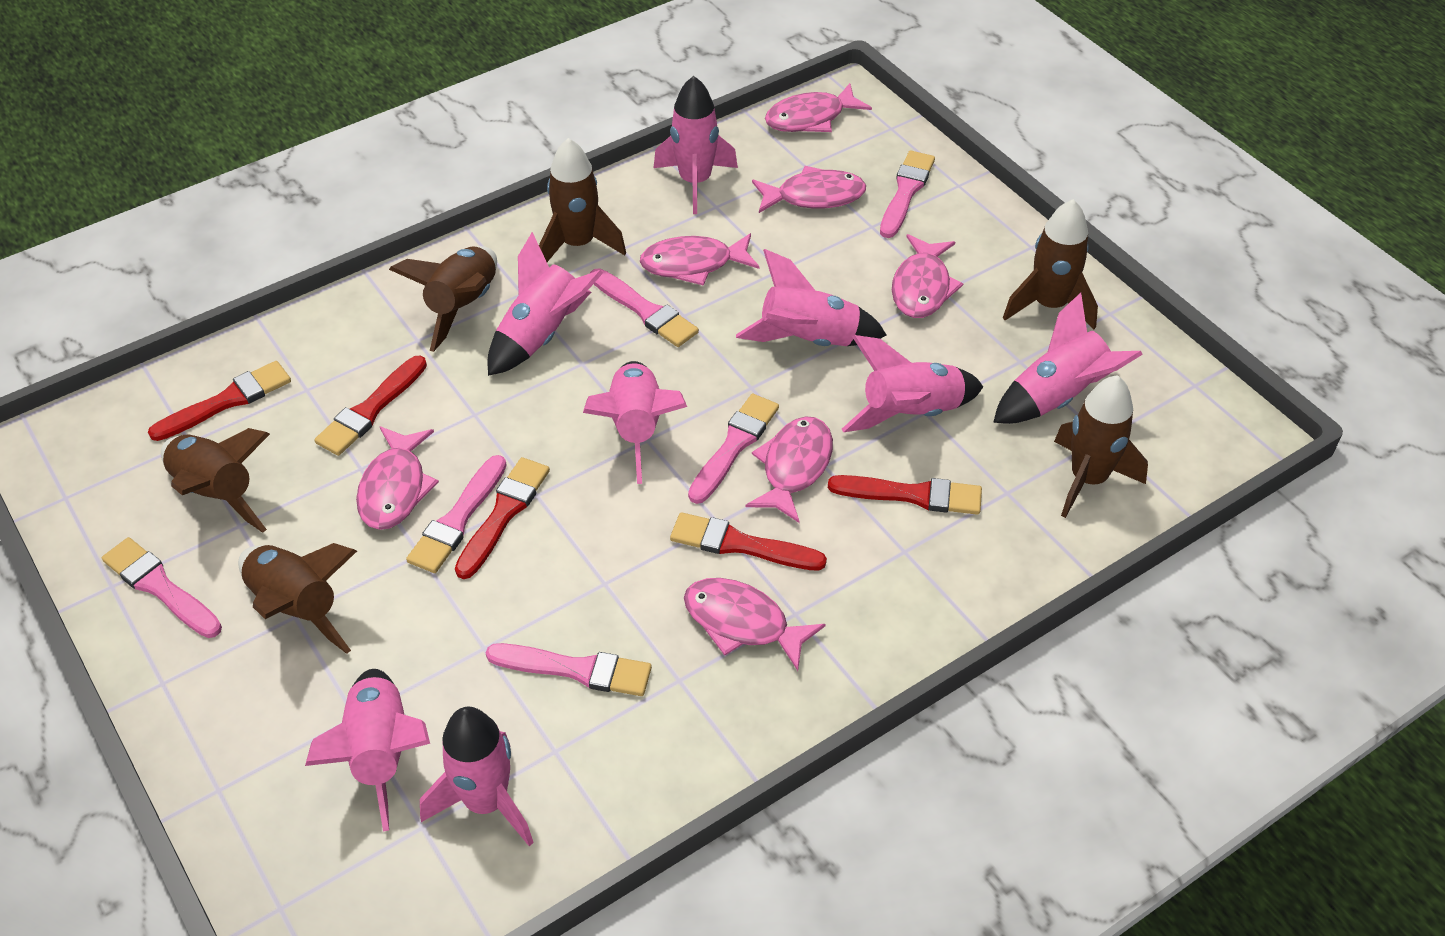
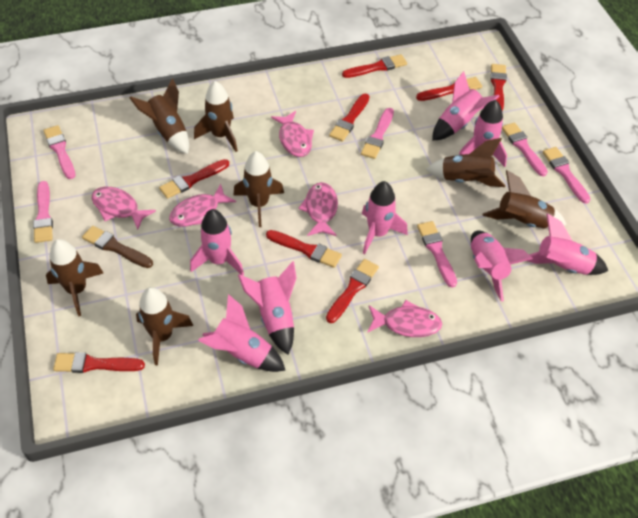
brown brush: 0 -> 1
brown rocket: 6 -> 7
pink fish: 7 -> 5
red brush: 5 -> 8

